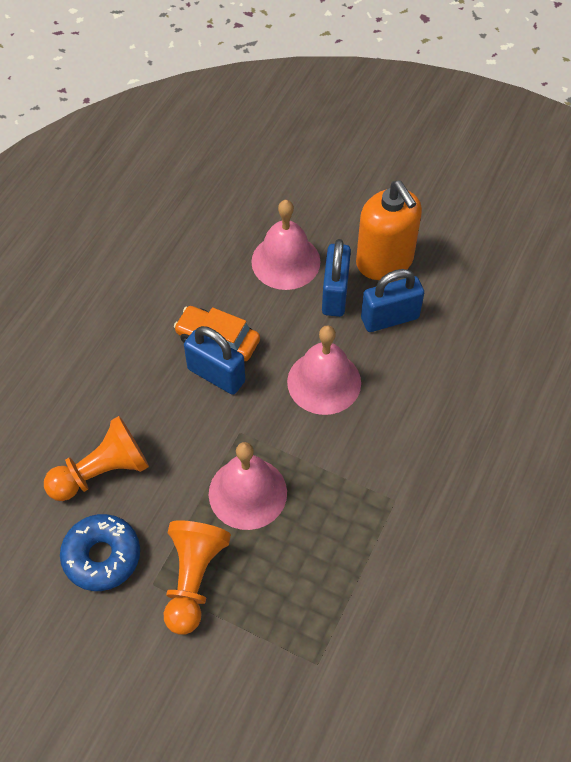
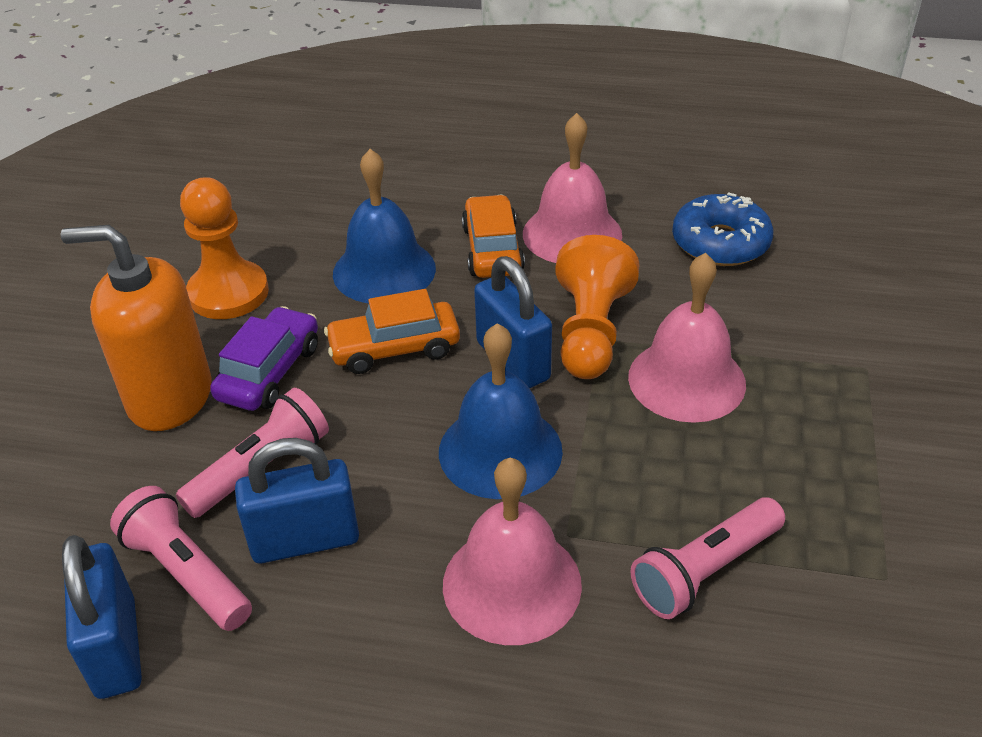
blue bell: 0 -> 2
orange car: 1 -> 2
pink flashlight: 0 -> 3
purple car: 0 -> 1

